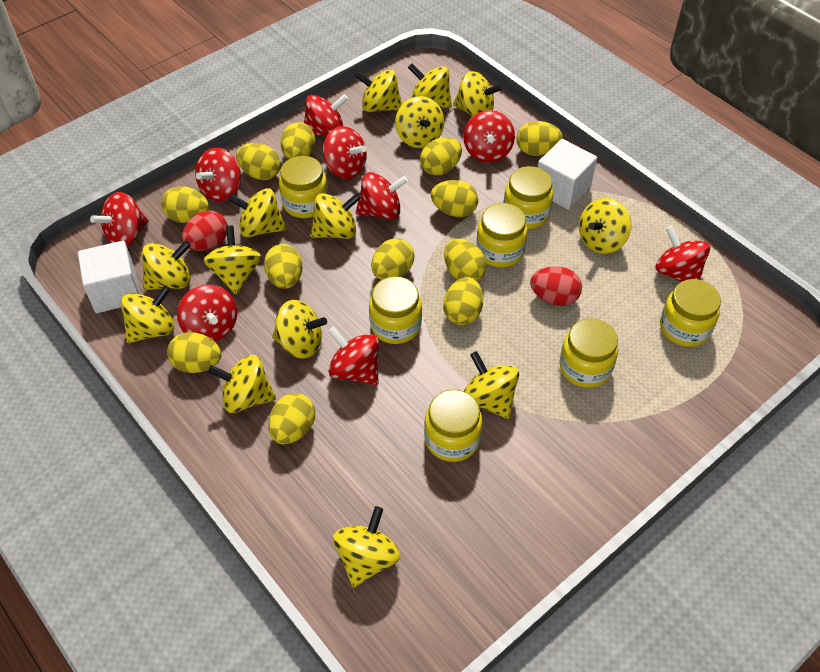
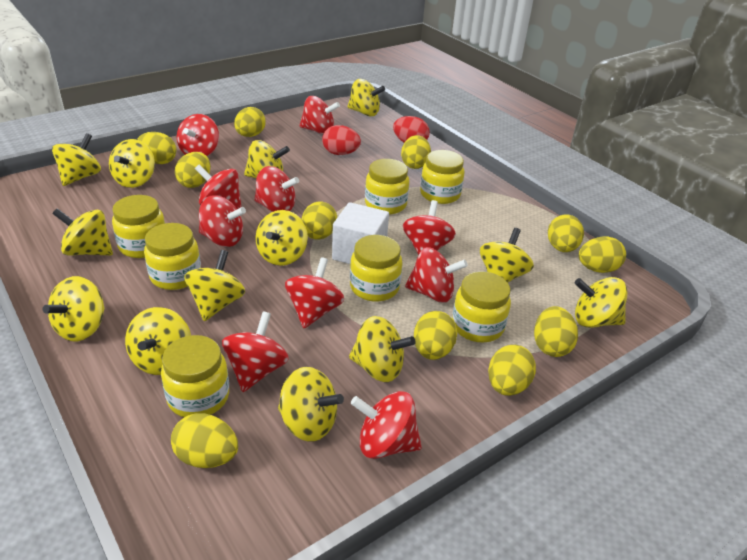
red spinning top: 9 -> 10
white cube: 2 -> 1
yellow egg: 12 -> 11
yellow spinning top: 14 -> 13

